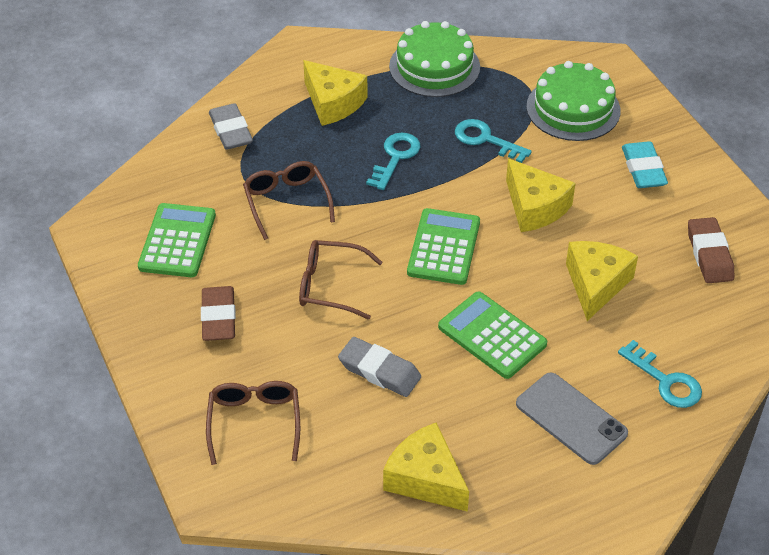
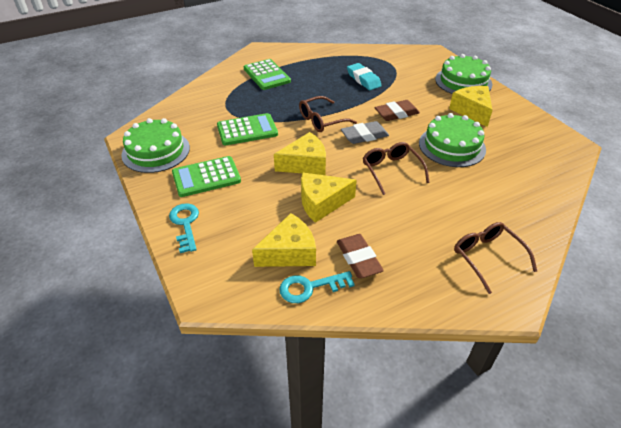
green cake: 2 -> 3
grey eraser: 2 -> 1
grey phone: 1 -> 0
turquoise key: 3 -> 2

